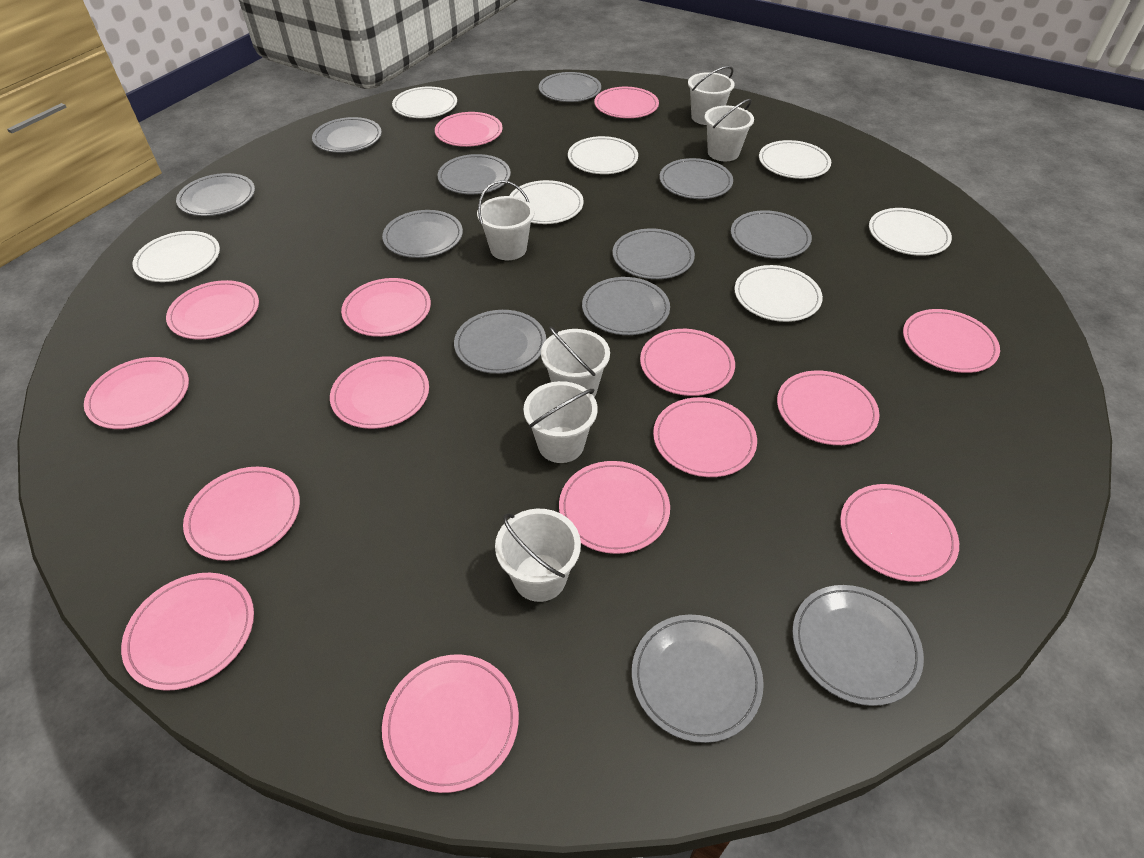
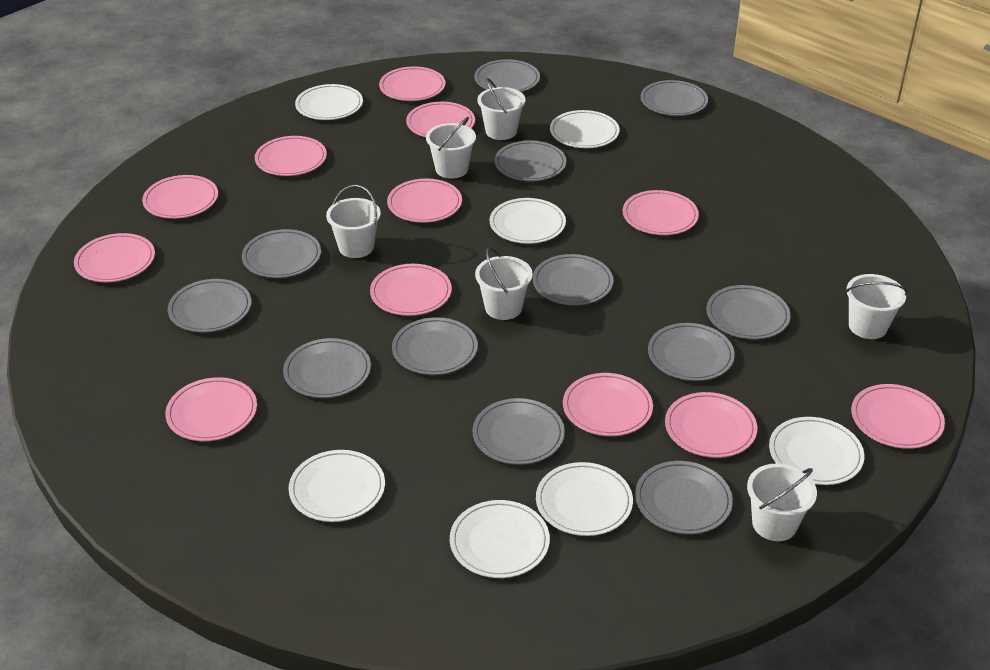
pink plate: 15 -> 12

